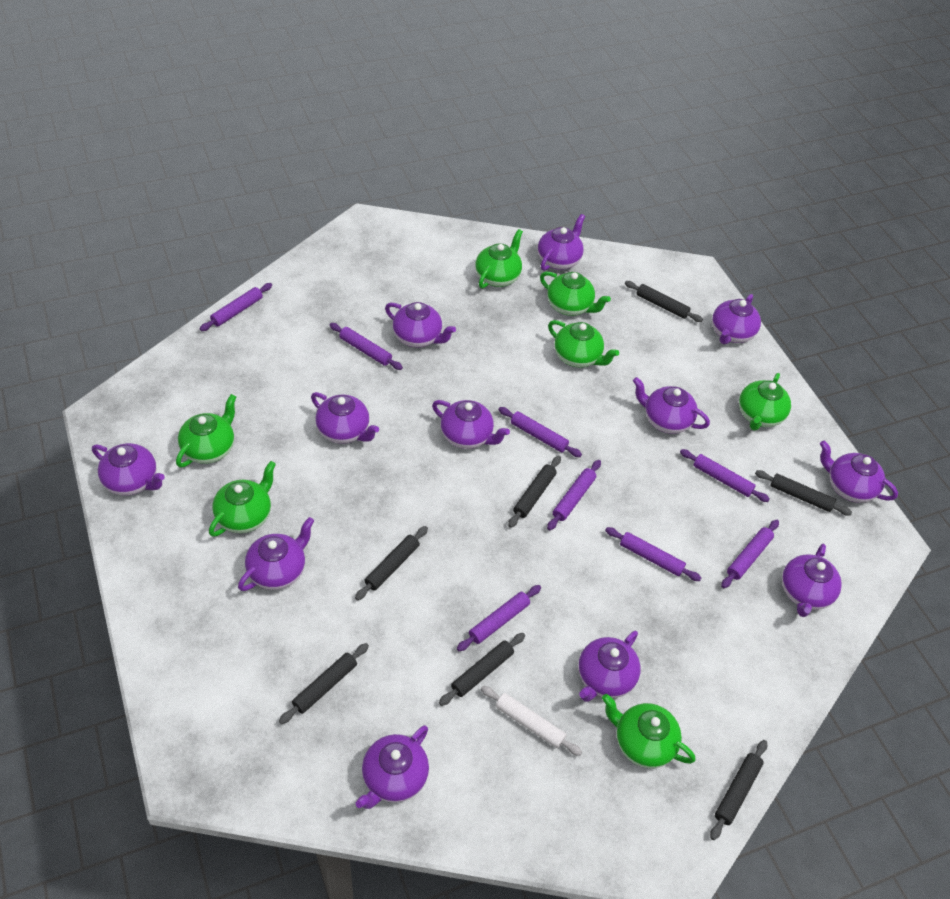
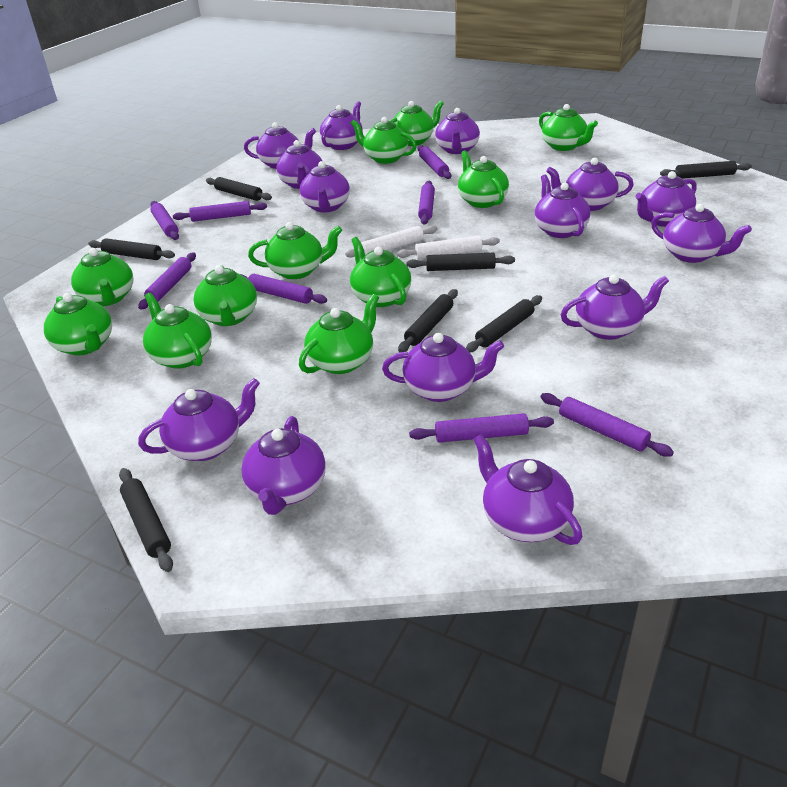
green teapot: 7 -> 11
purple teapot: 12 -> 14
white rolling pin: 1 -> 2

